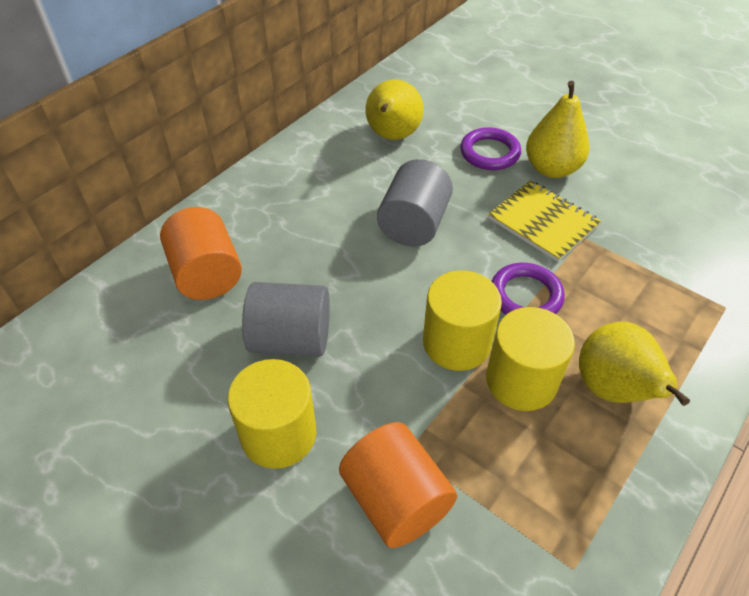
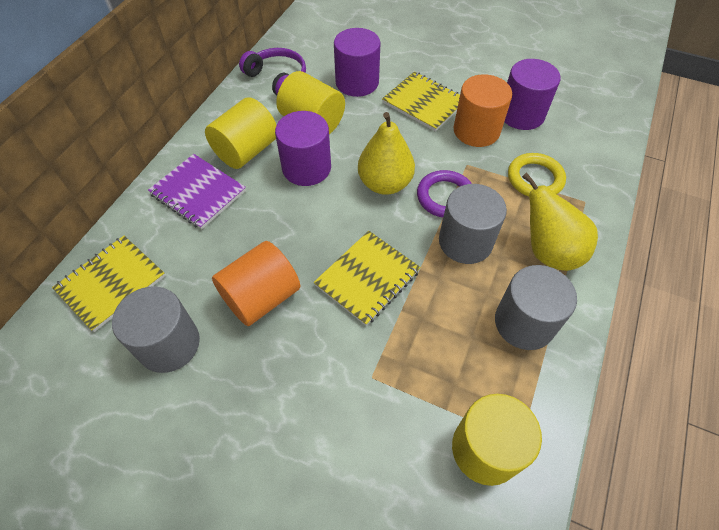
grey cylinder: 2 -> 3
purple cylinder: 0 -> 3
purple headphones: 0 -> 1
purple notebook: 0 -> 1
purple ring: 2 -> 1
yellow notebook: 1 -> 3
yellow pear: 3 -> 2
yellow ring: 0 -> 1

